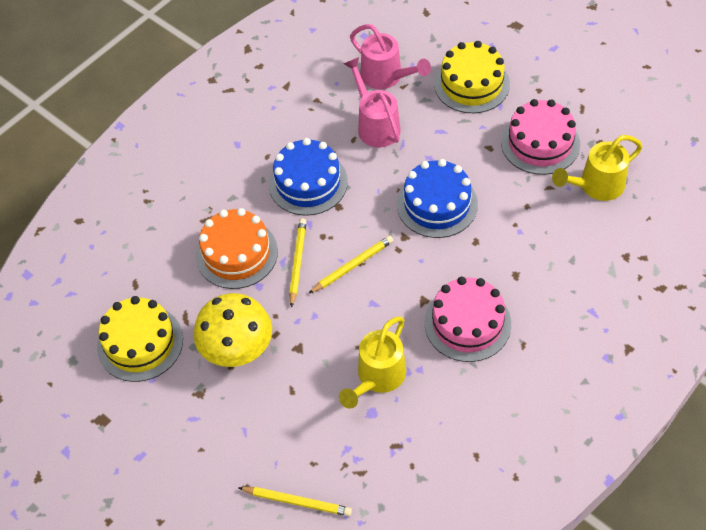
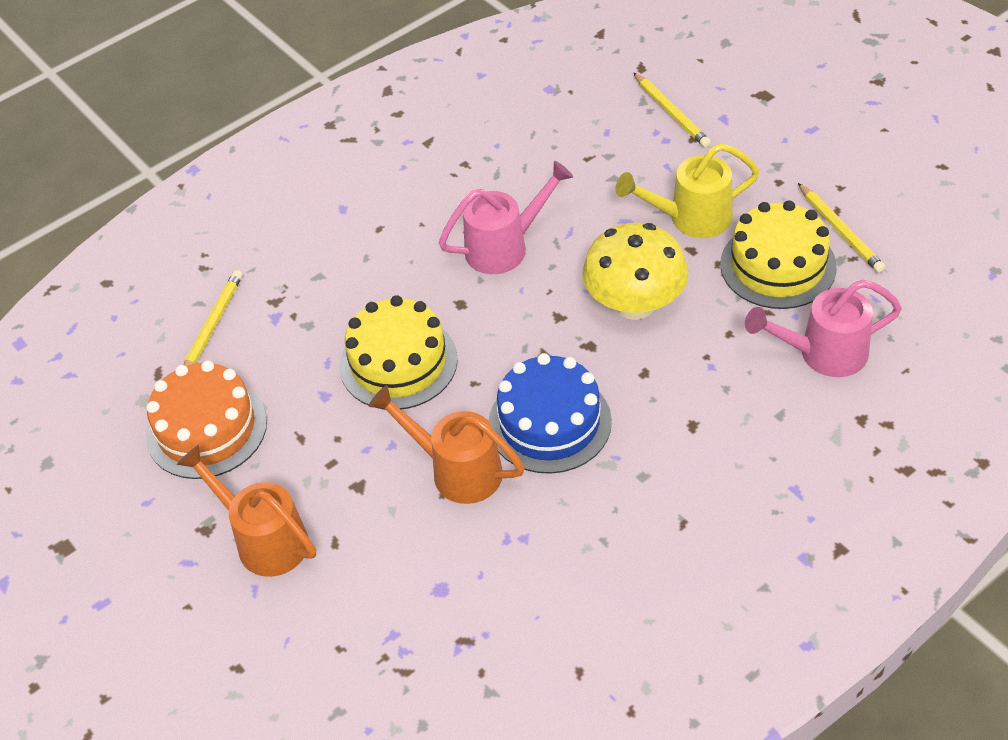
blue cake: 2 -> 1
orange watering can: 0 -> 2
pink cake: 2 -> 0
yellow watering can: 2 -> 1

